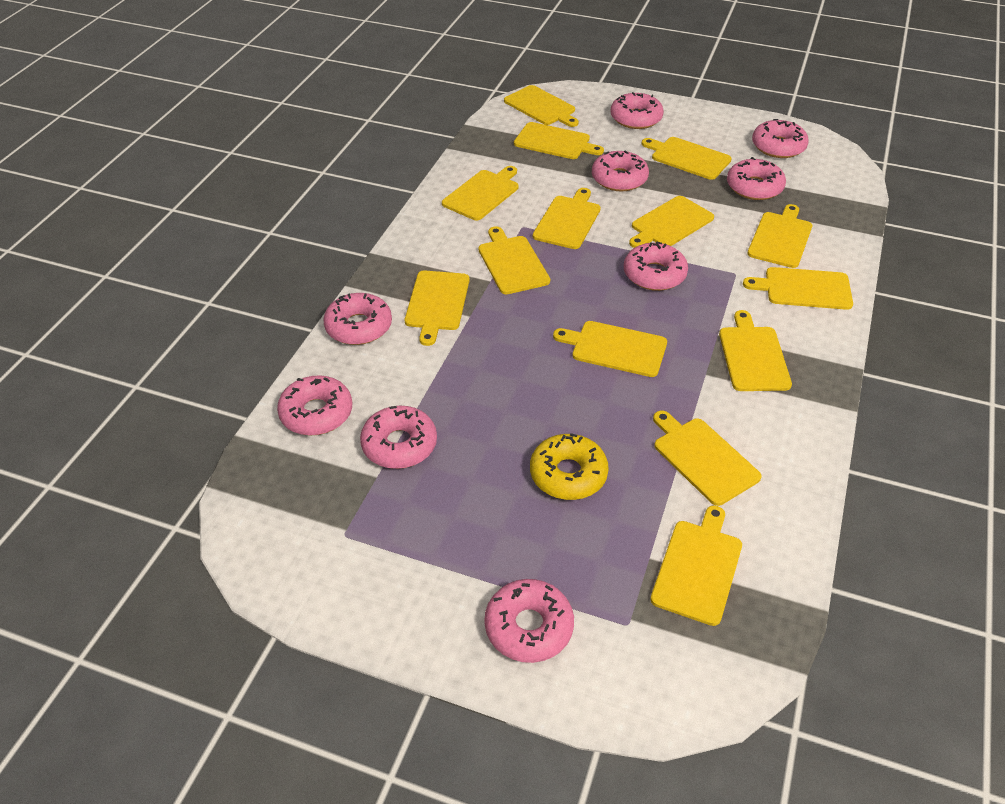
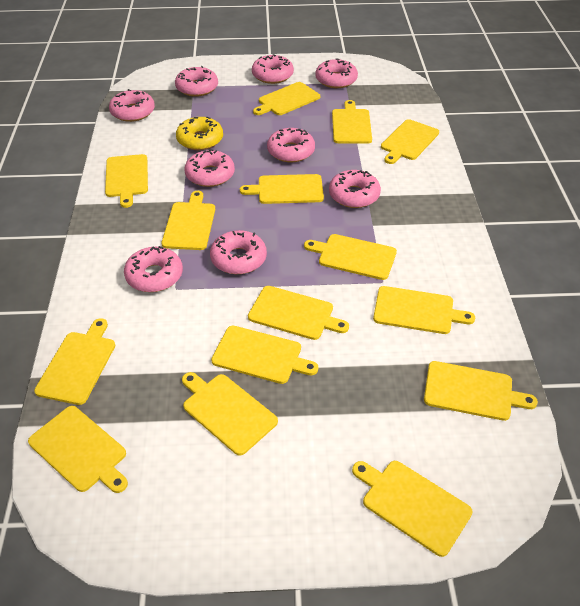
yellow cutting board: 14 -> 15

